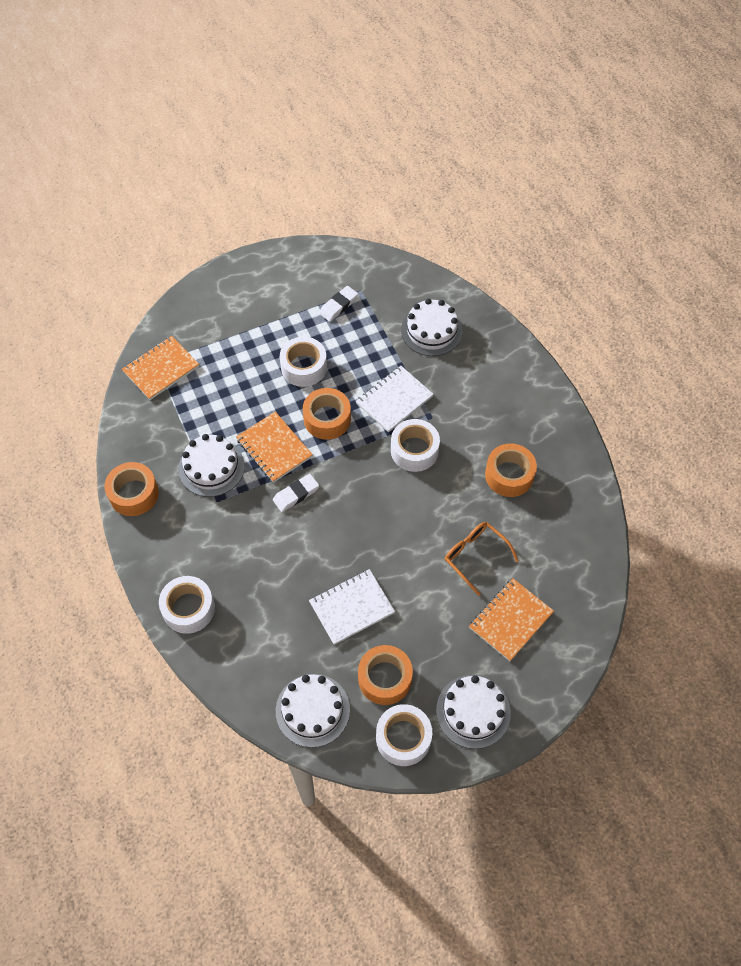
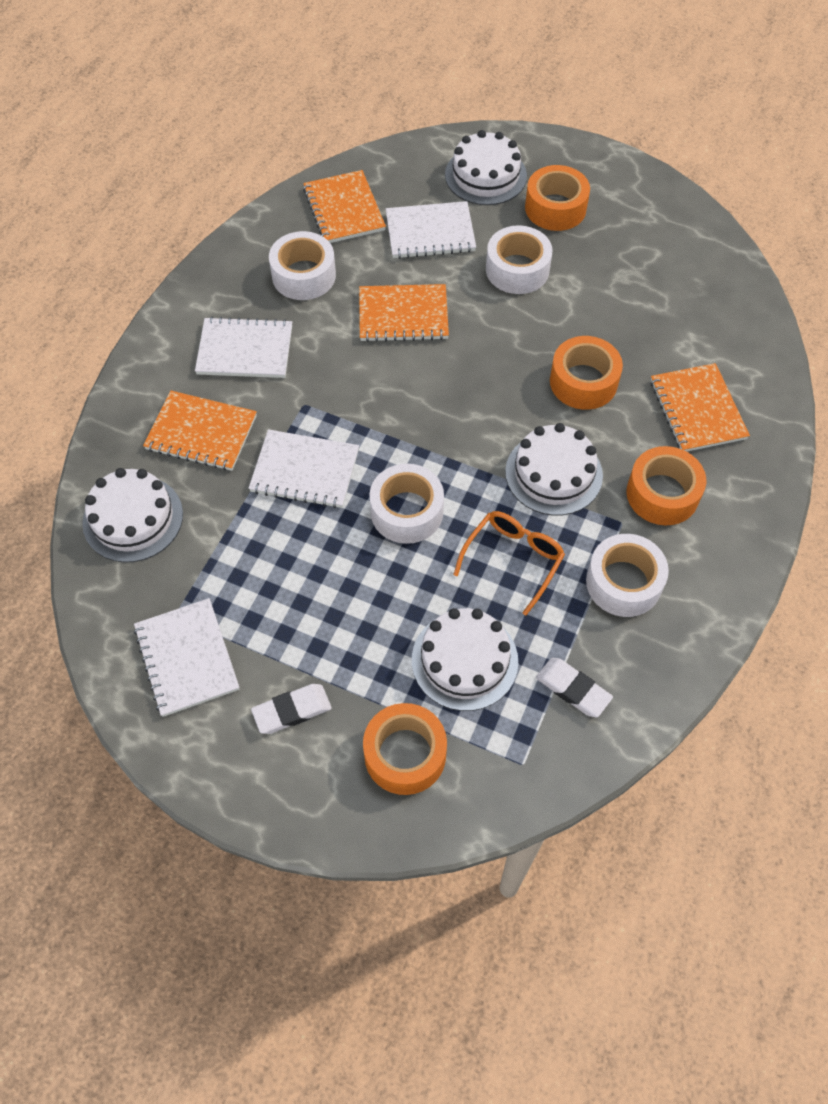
orange notebook: 3 -> 4
white notebook: 2 -> 4

